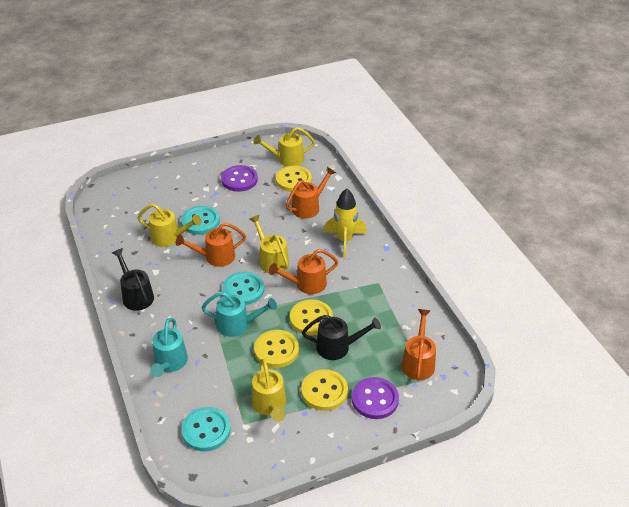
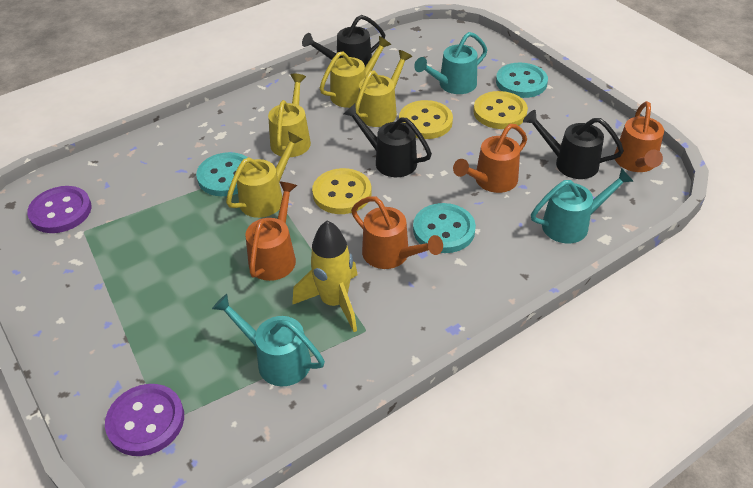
black watering can: 2 -> 3
turquoise watering can: 2 -> 3
yellow button: 4 -> 3

